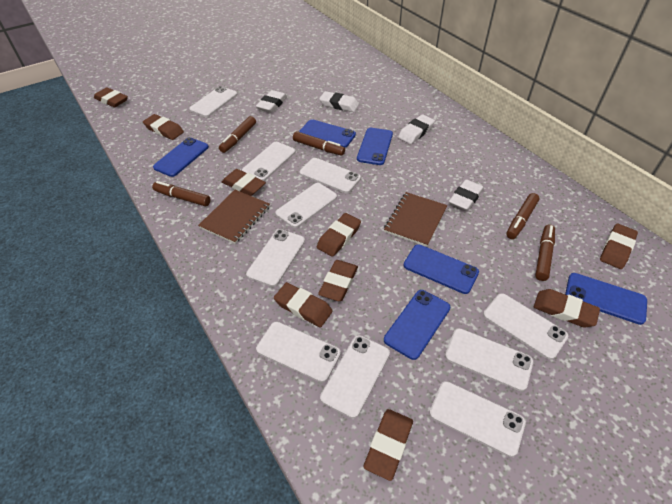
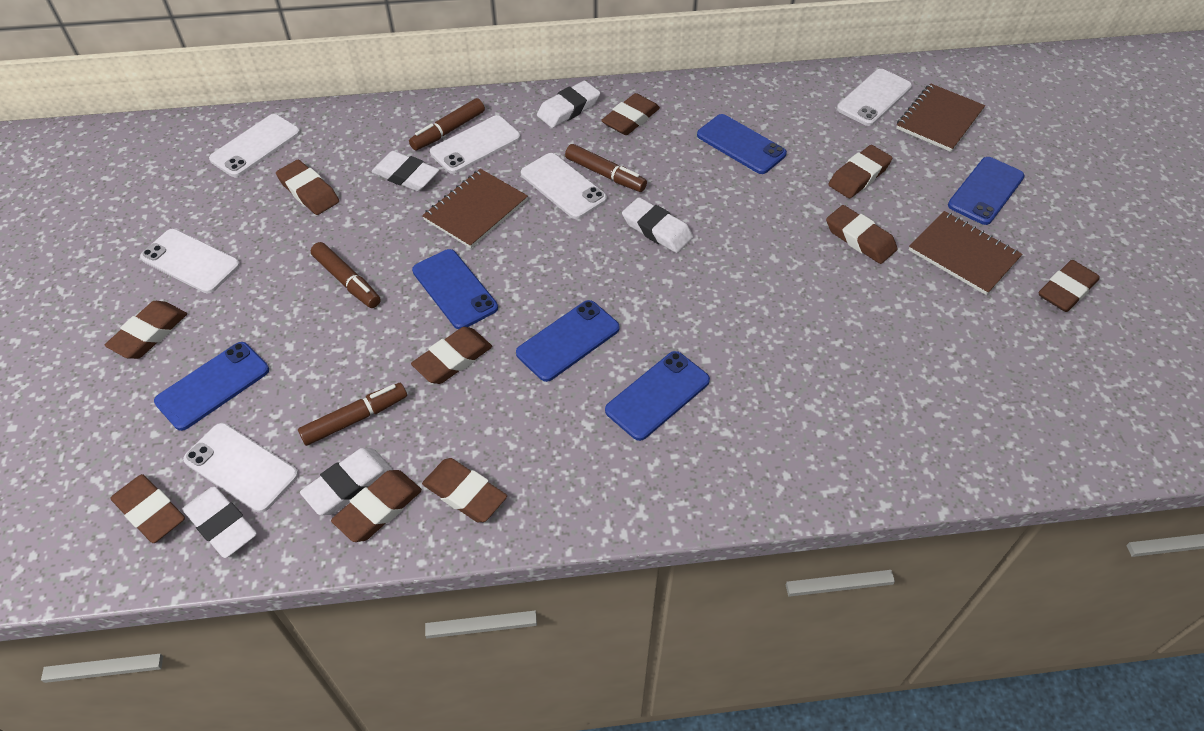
brown eraser: 9 -> 10
brown marker: 5 -> 4
brown notebook: 2 -> 3
white eraser: 4 -> 5
white phone: 10 -> 6

